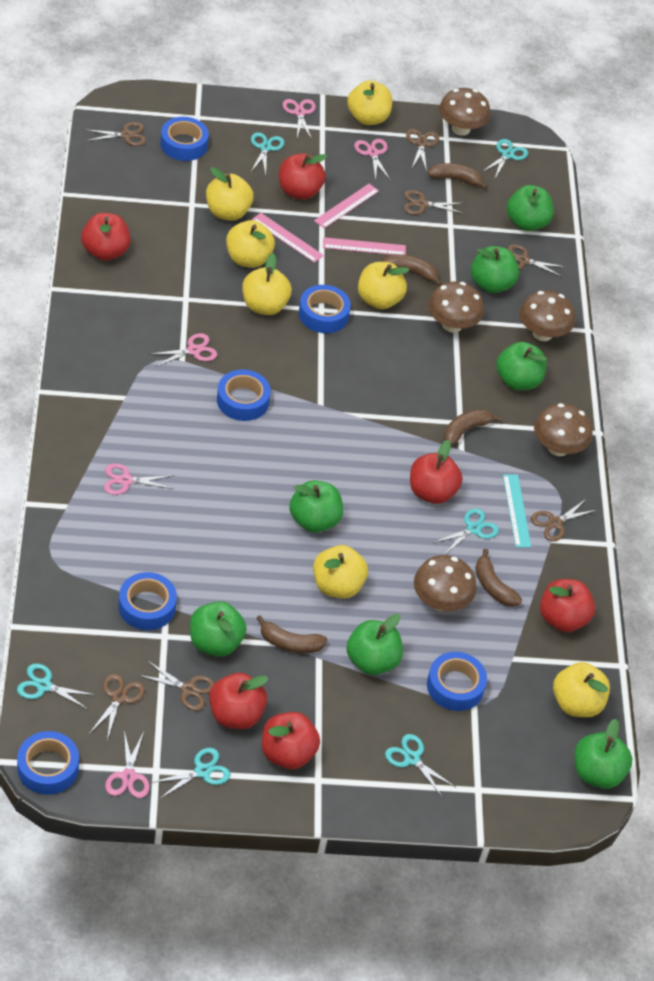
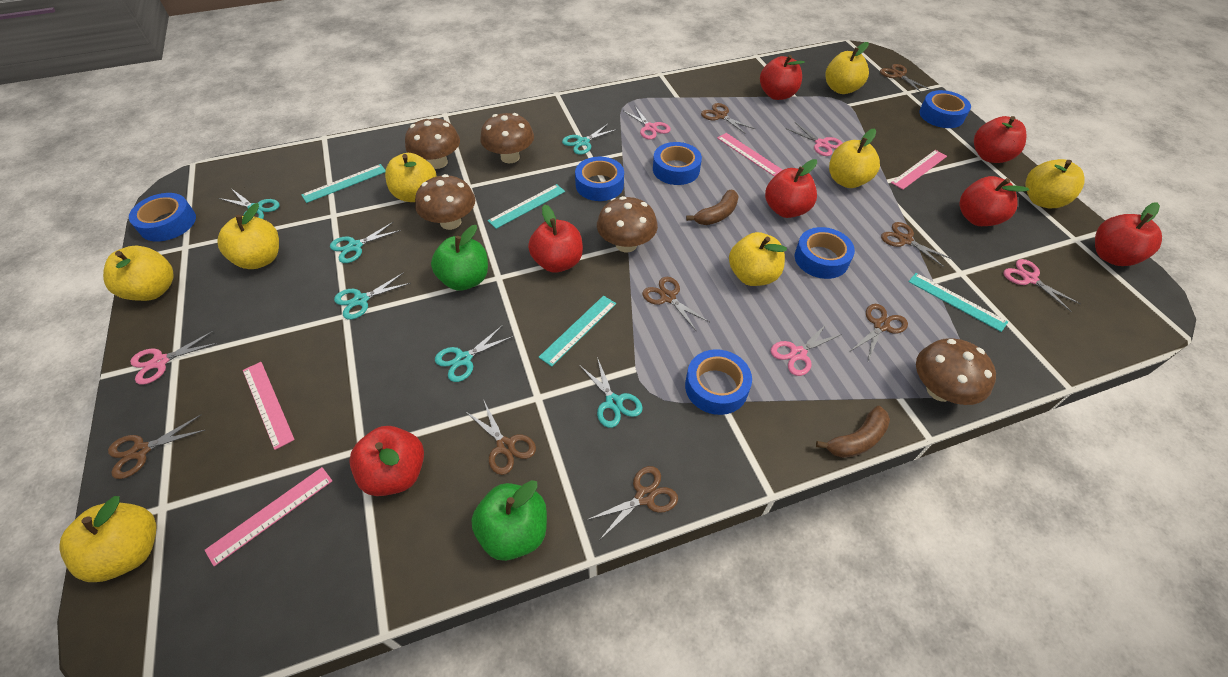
brown banana: 5 -> 2
brown scissors: 7 -> 8
green apple: 7 -> 2
pink ruler: 3 -> 4
red apple: 6 -> 7
turquoise ruler: 1 -> 4
yellow apple: 7 -> 8

